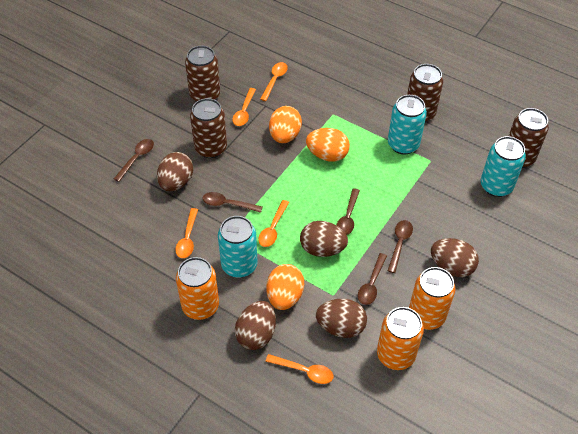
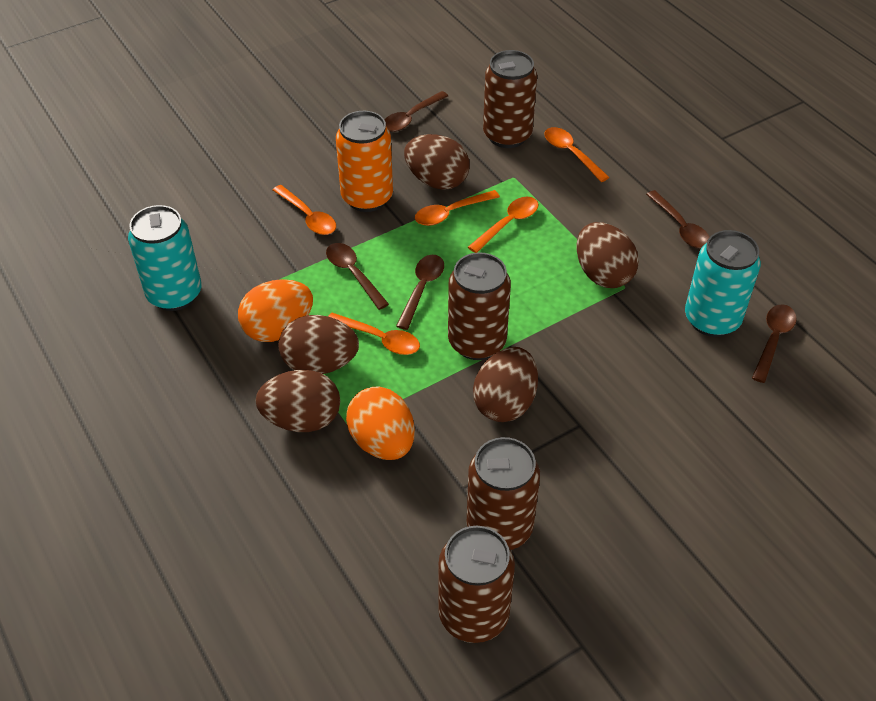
orange can: 3 -> 1
orange egg: 3 -> 2
turquoise can: 3 -> 2

